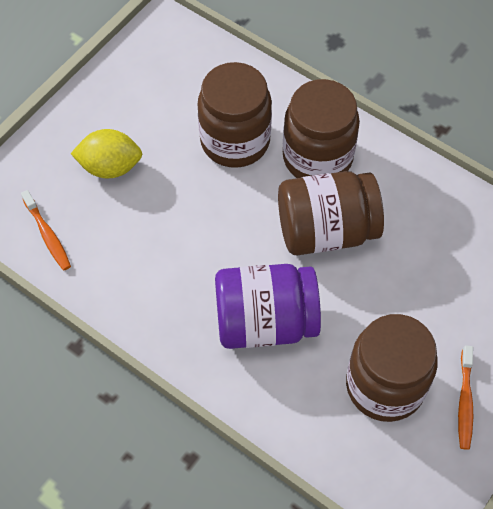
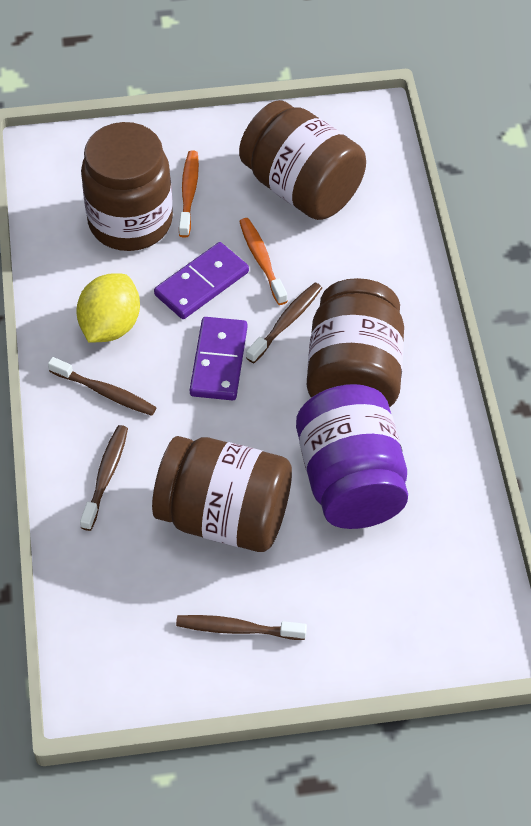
brown toothbrush: 0 -> 4
purple domino: 0 -> 2

